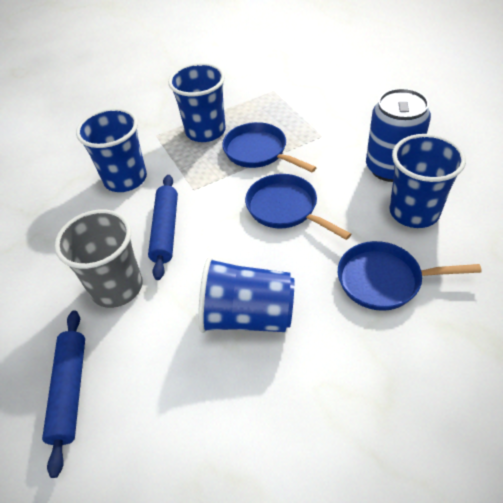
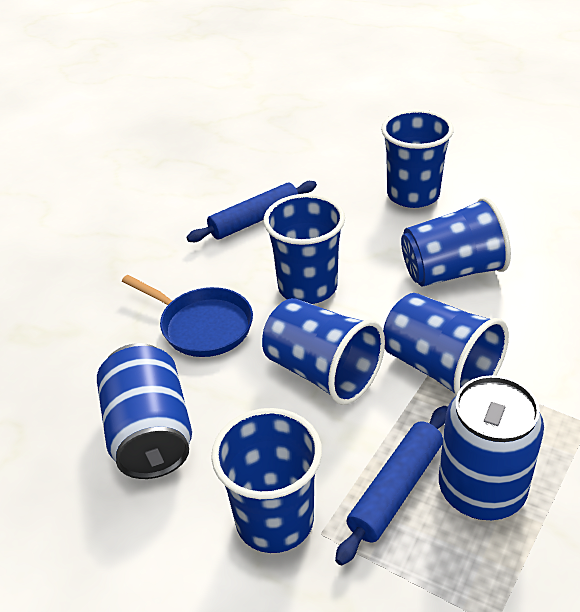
blue can: 1 -> 2
blue cup: 4 -> 6
blue pan: 3 -> 1
grey cup: 1 -> 0

